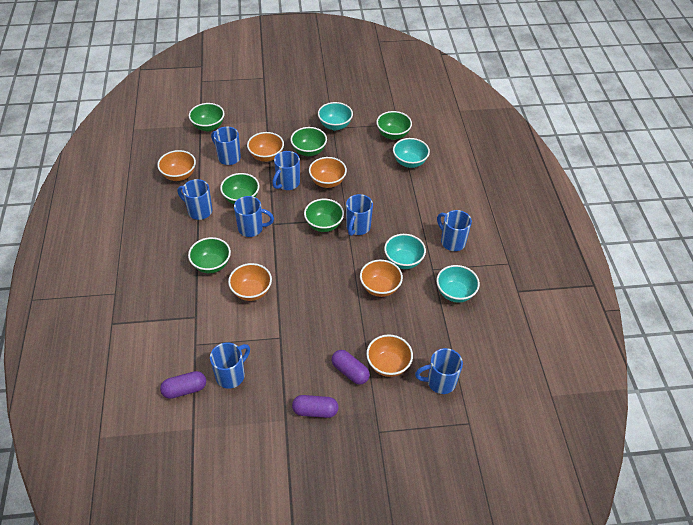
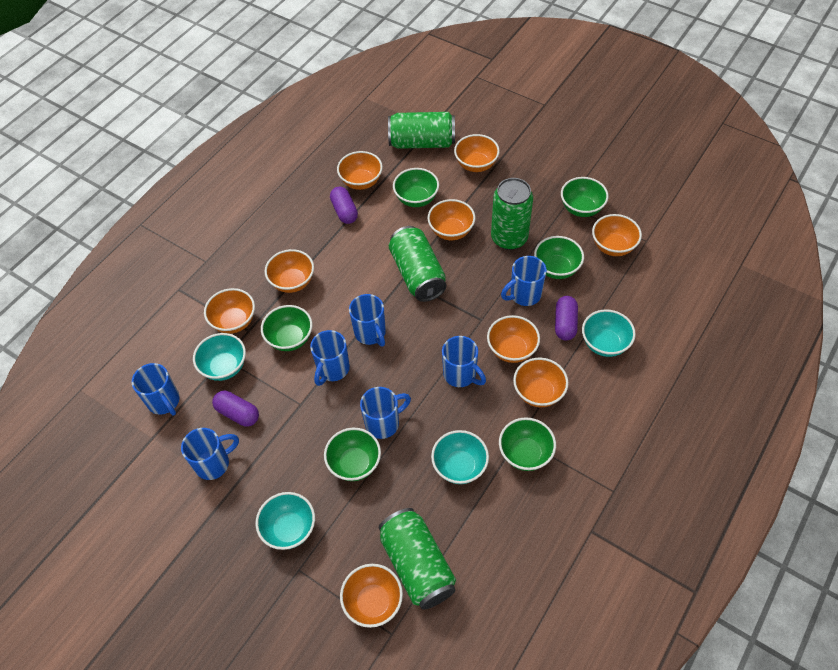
blue mug: 8 -> 7
green can: 0 -> 4
orange bowl: 6 -> 9

